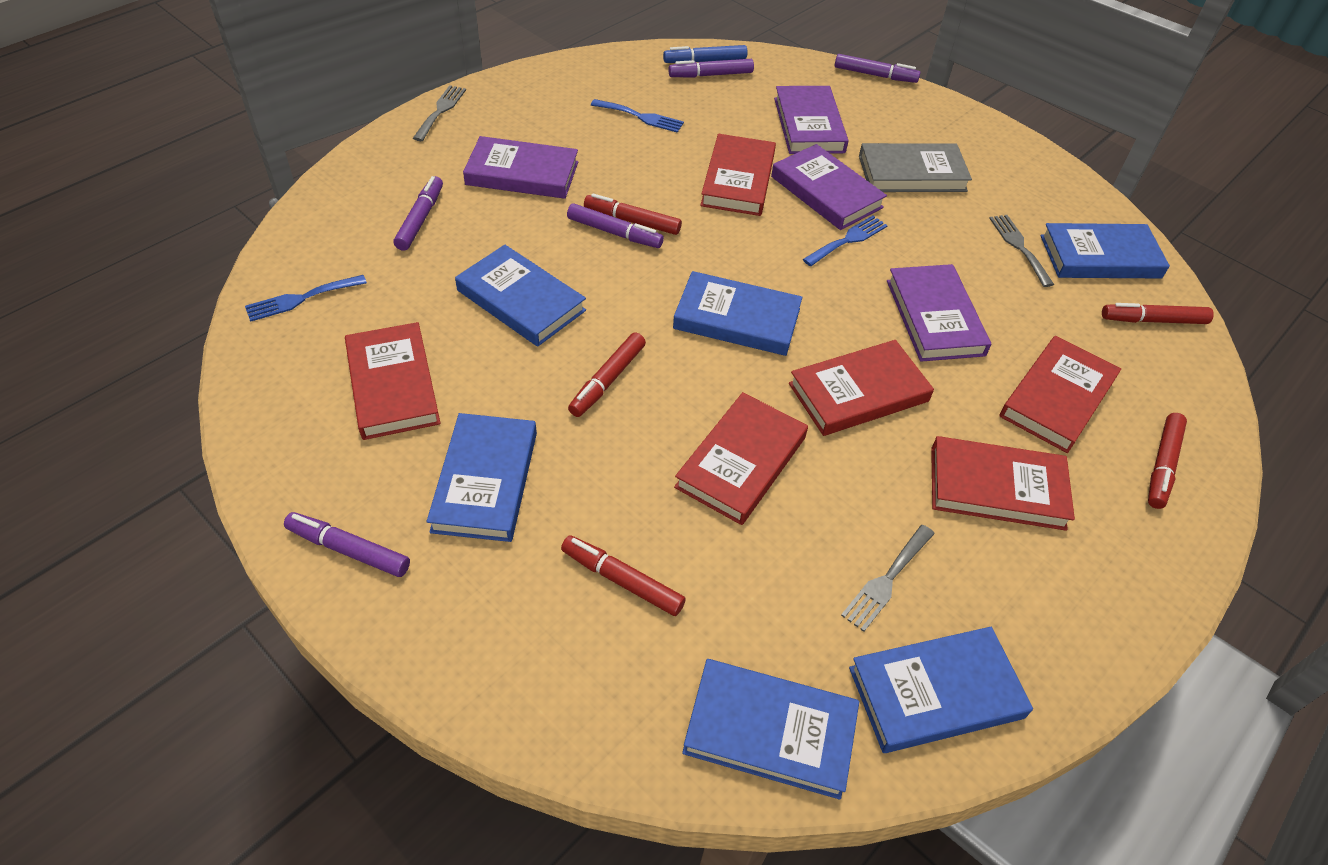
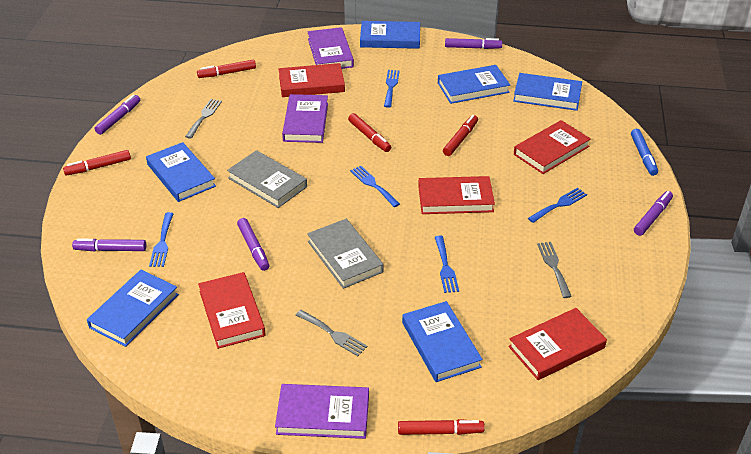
blue fork: 3 -> 5
grey book: 1 -> 2
purple book: 4 -> 3
red book: 6 -> 5

